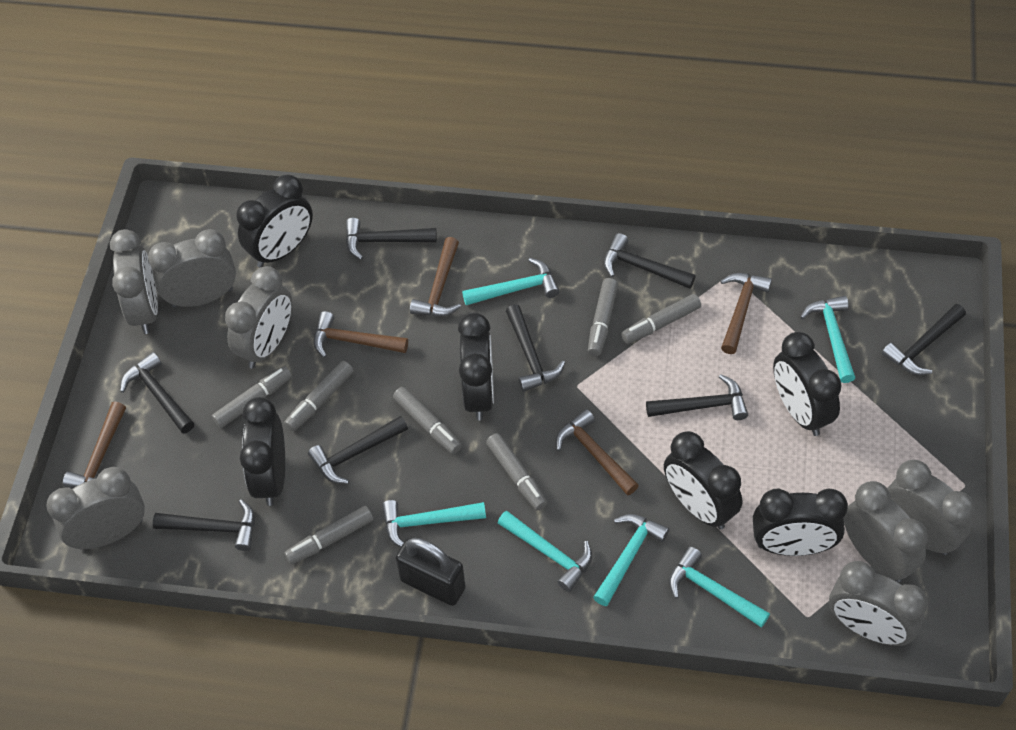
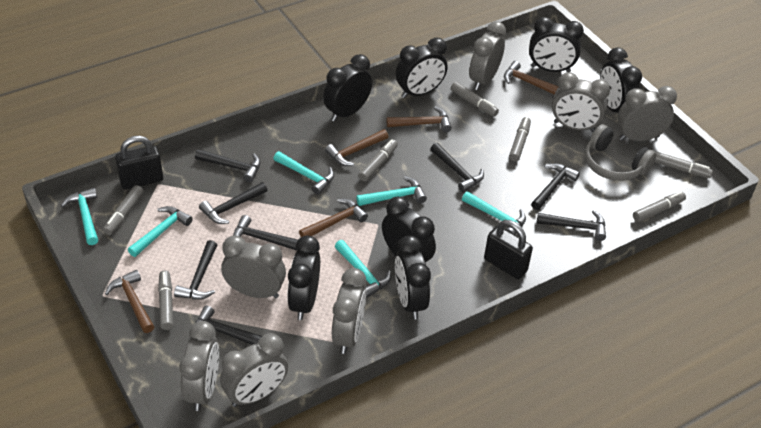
black clock: 6 -> 7
black padlock: 1 -> 2
grey headphones: 0 -> 1

